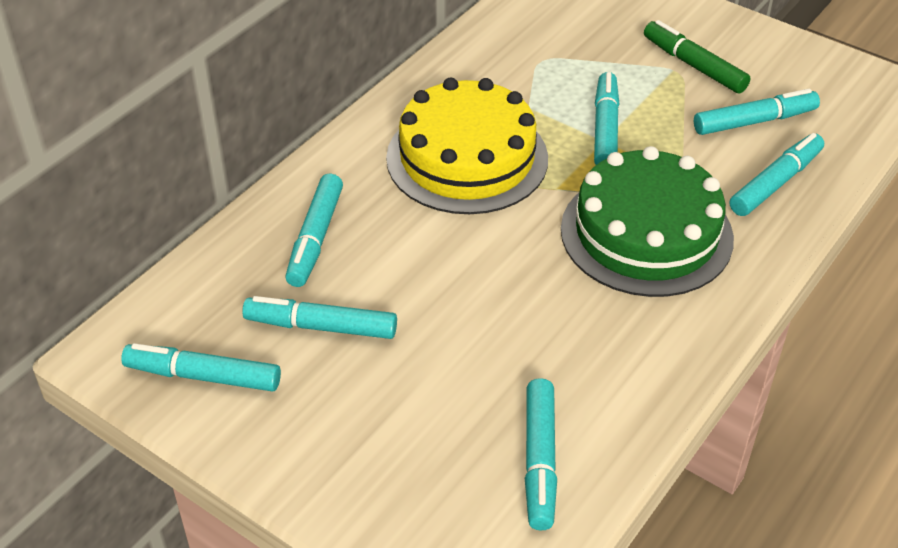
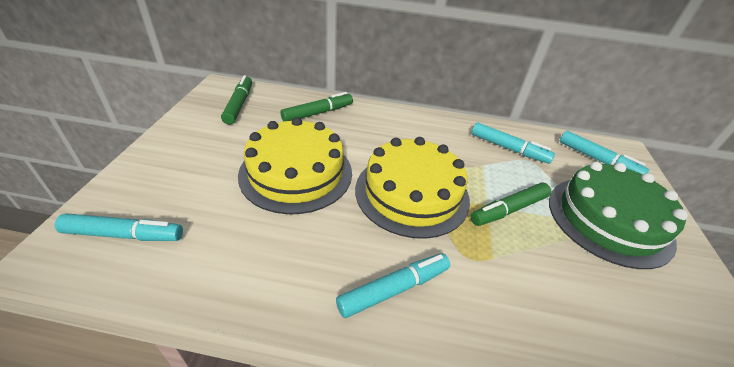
green marker: 1 -> 3
turquoise marker: 7 -> 4
yellow cake: 1 -> 2

